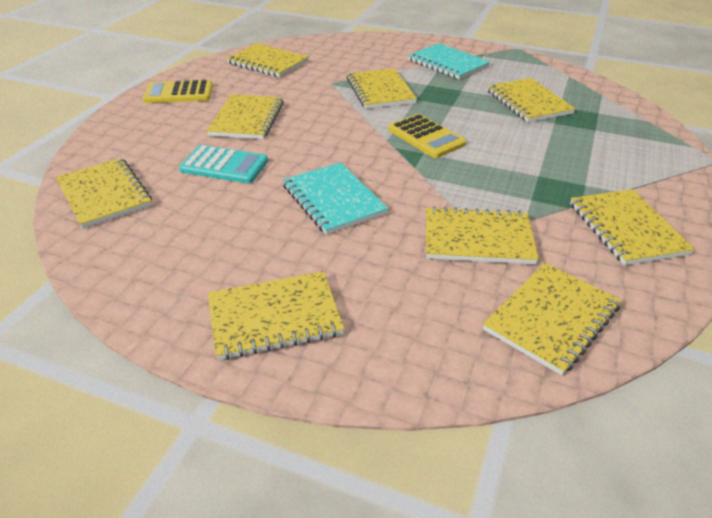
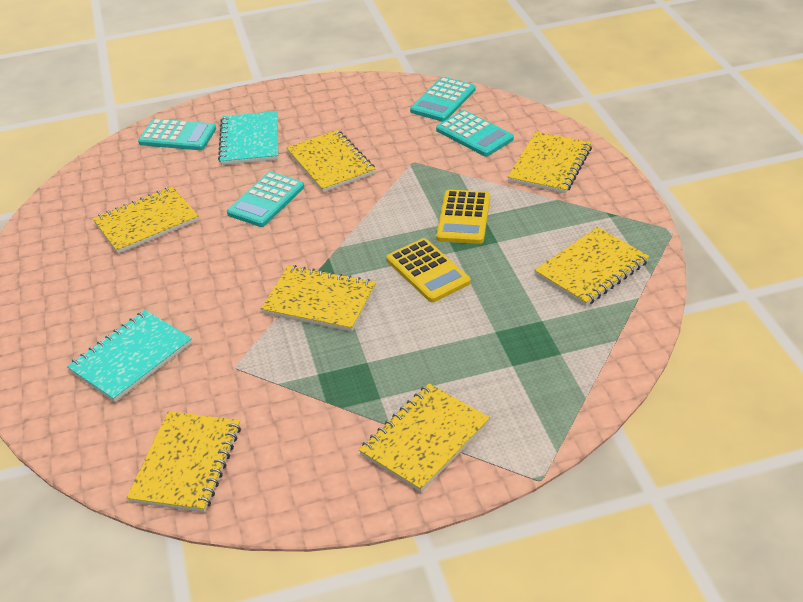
turquoise calculator: 1 -> 4
yellow notebook: 9 -> 7

